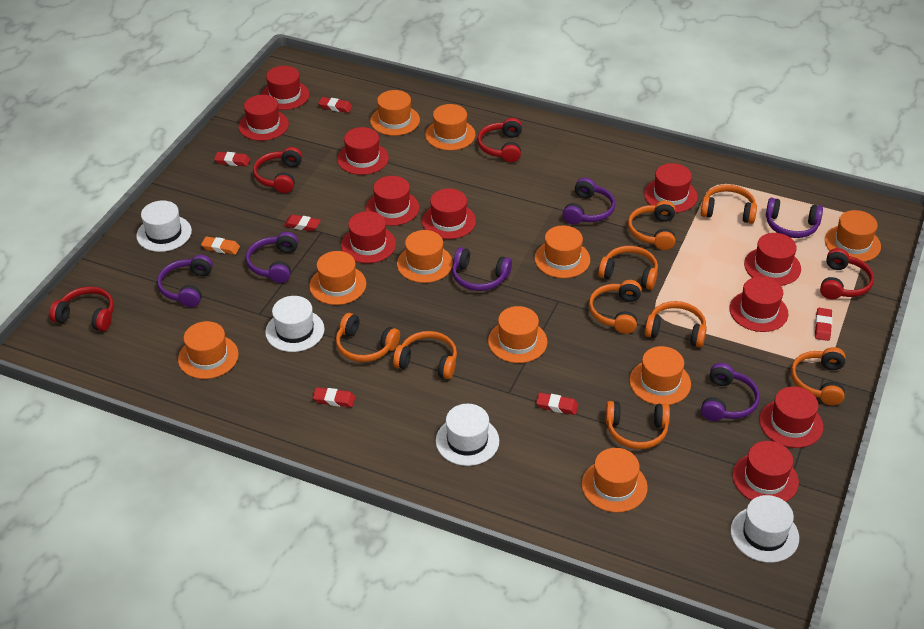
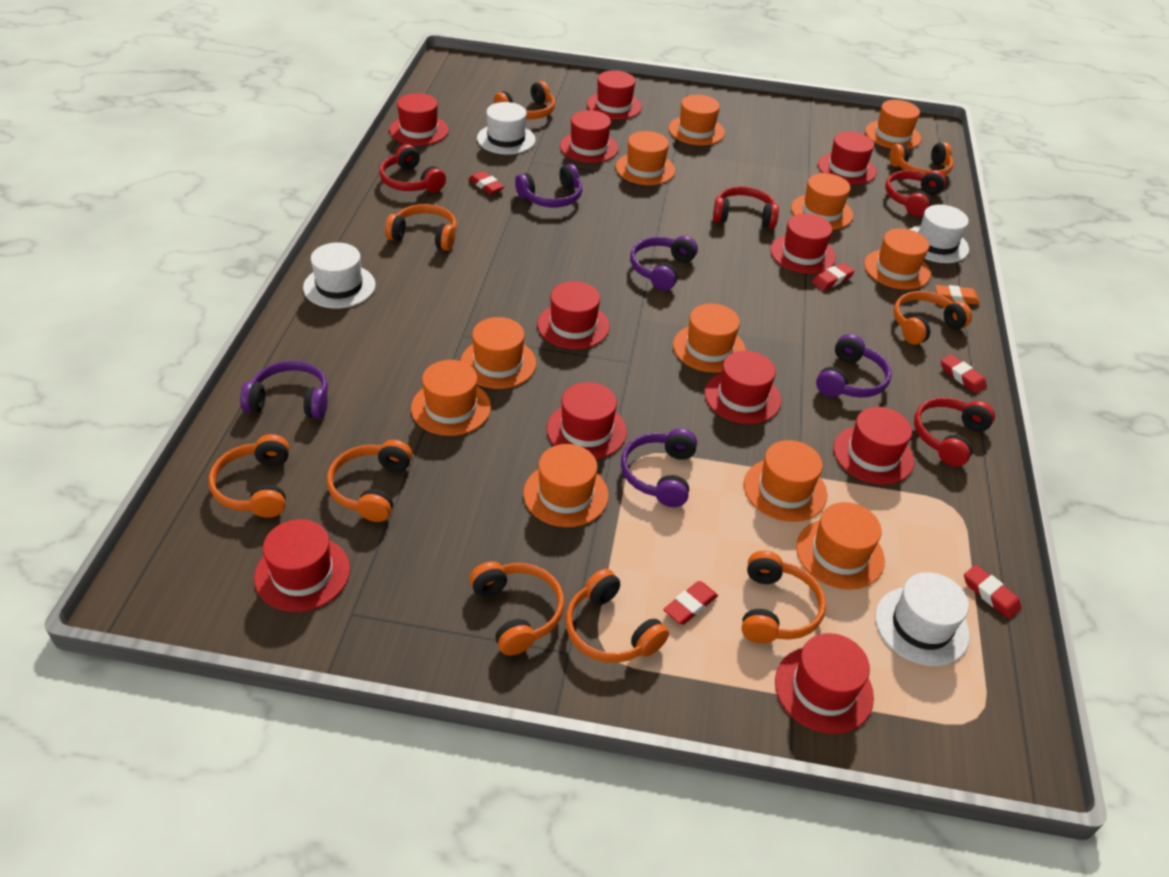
orange hat: 10 -> 11
purple headphones: 6 -> 5
red eraser: 6 -> 5

